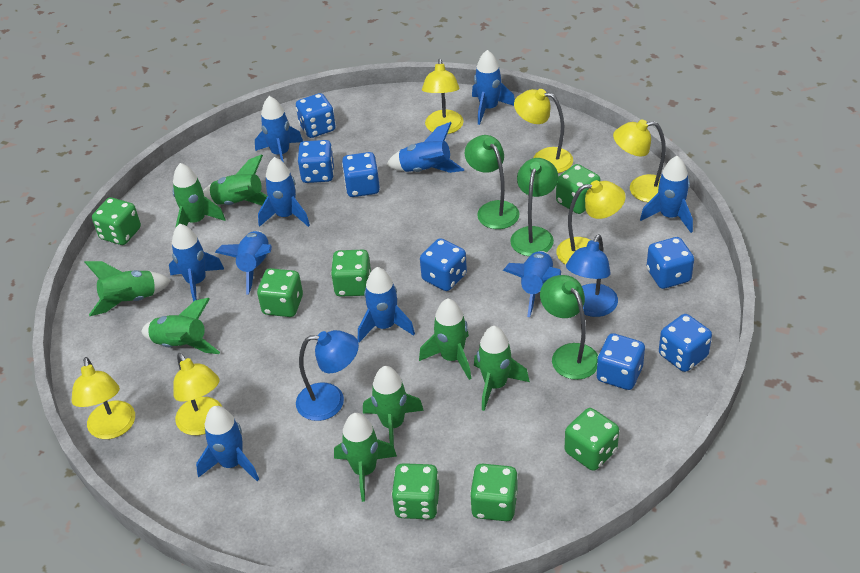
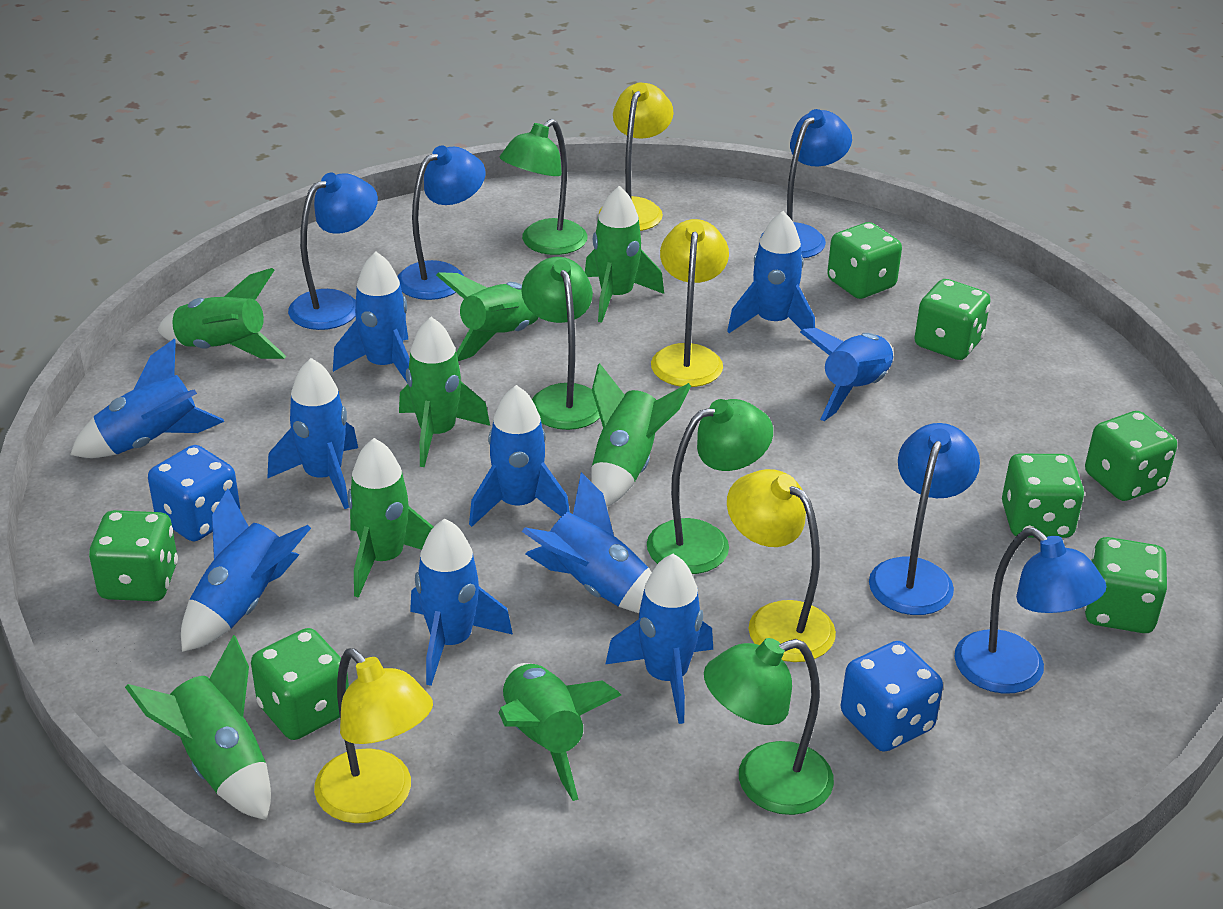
blue dice: 7 -> 2
blue lamp: 2 -> 5
green lamp: 3 -> 4
yellow lamp: 6 -> 4

